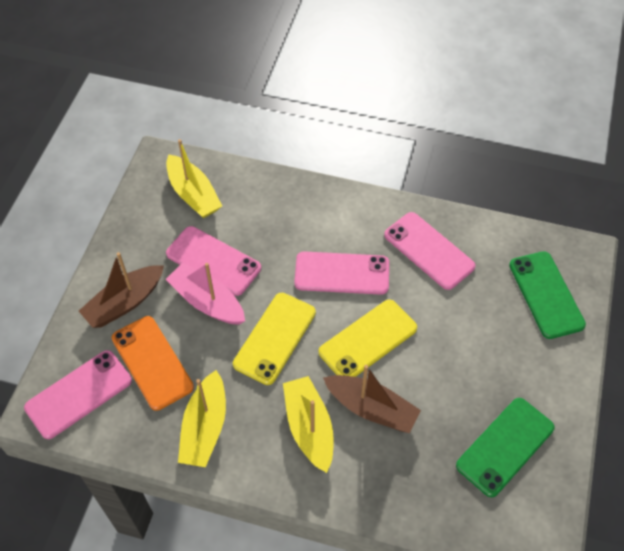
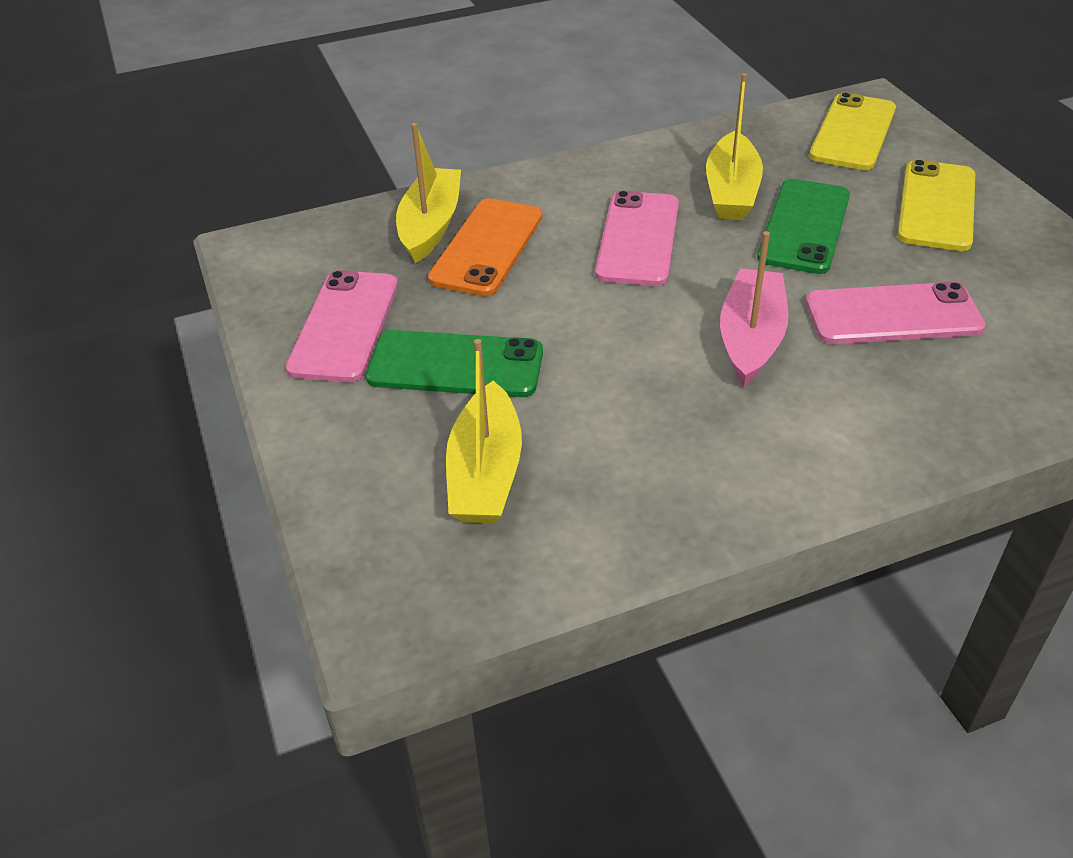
brown boat: 2 -> 0
pink phone: 4 -> 3

